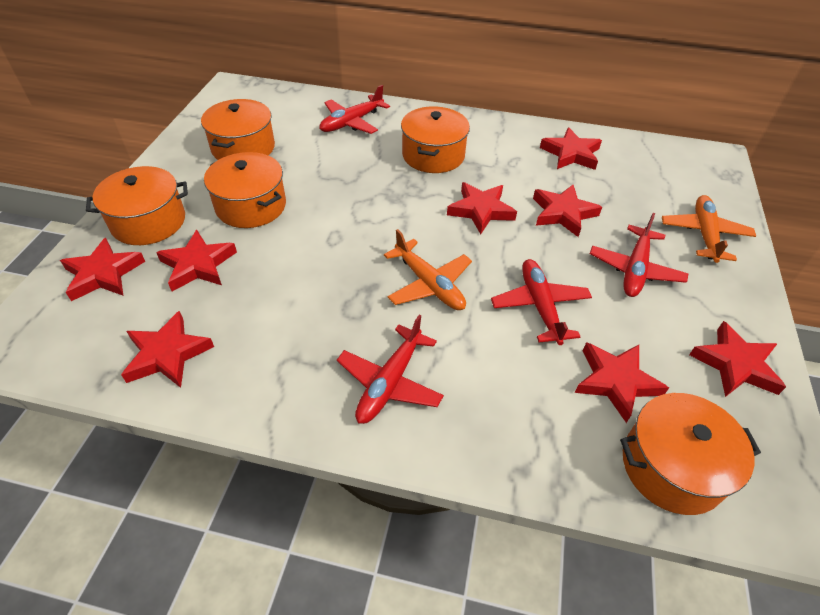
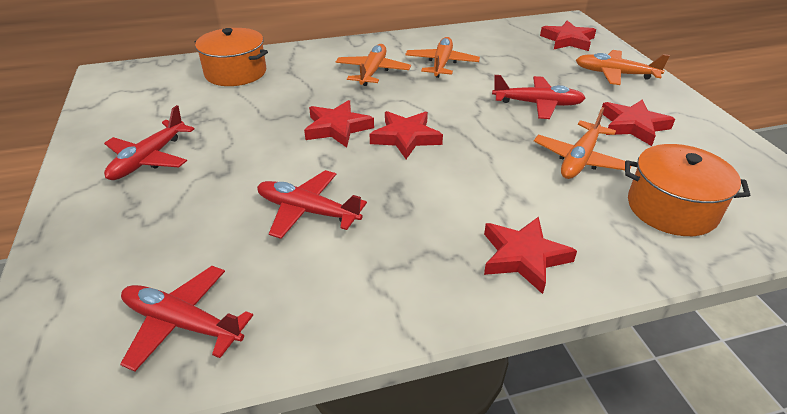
orange plane: 2 -> 4
orange pot: 5 -> 2
red star: 8 -> 5

